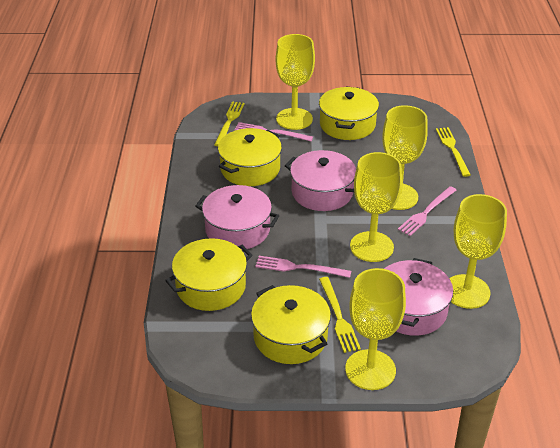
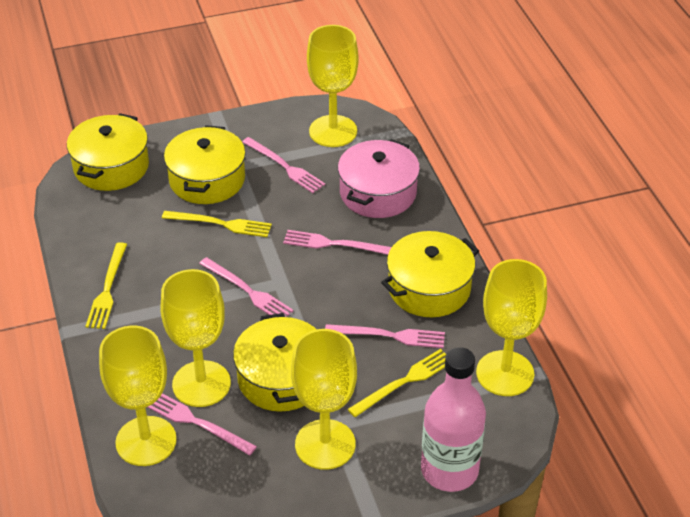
pink bottle: 0 -> 1
pink fork: 3 -> 5
pink pot: 3 -> 1

